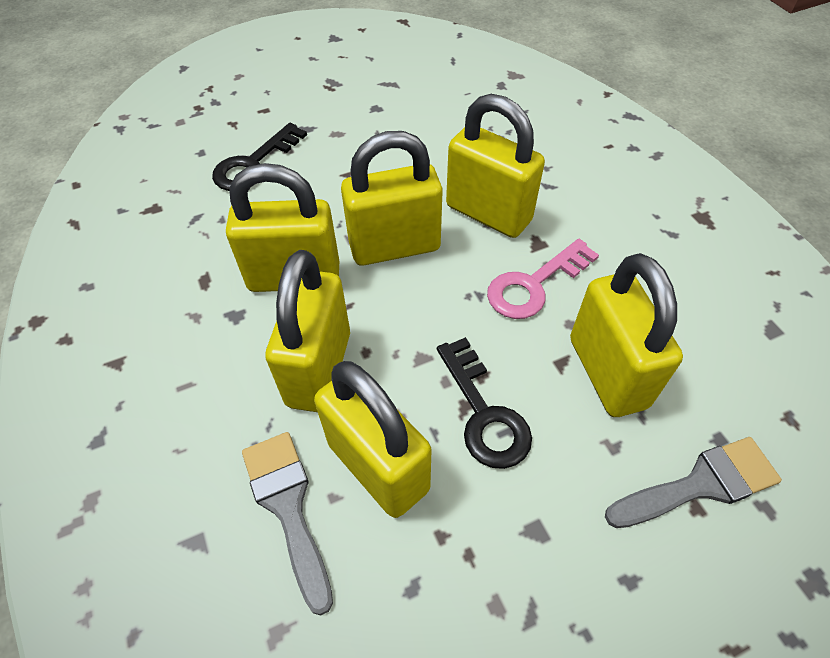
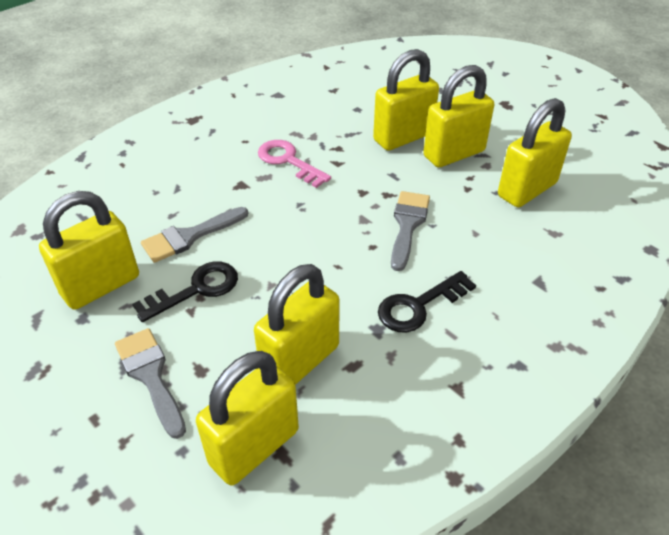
grey brush: 2 -> 3

